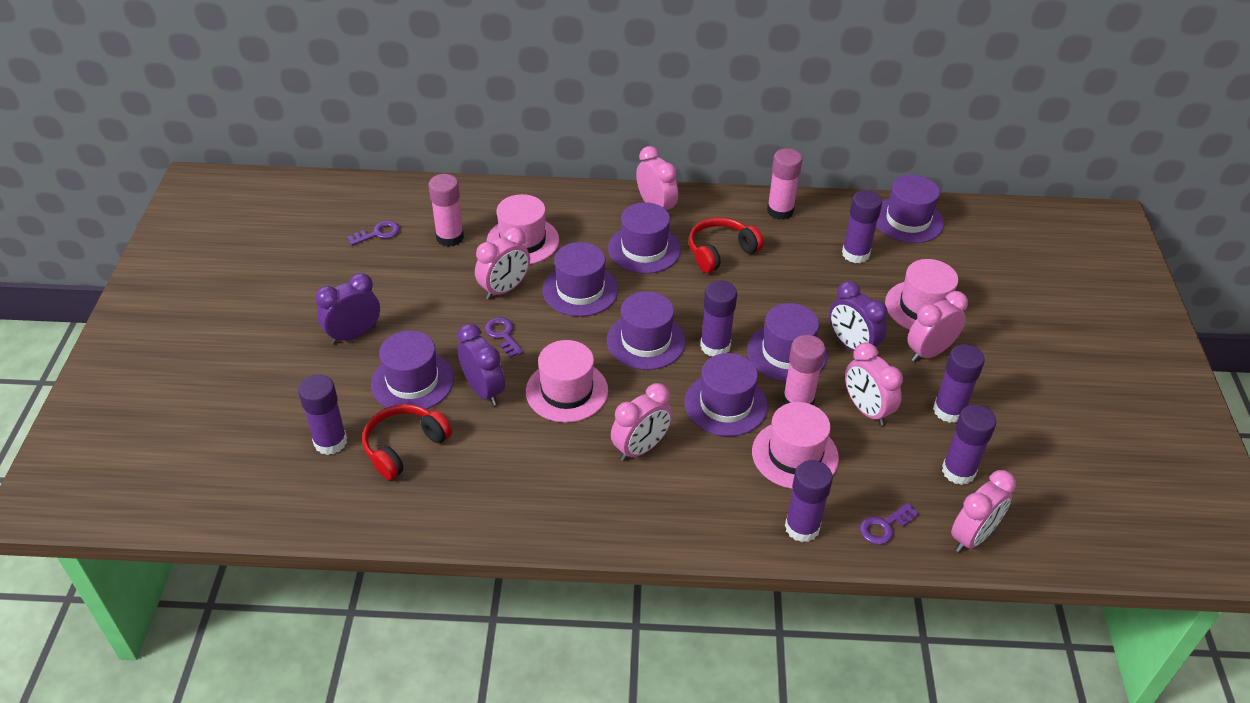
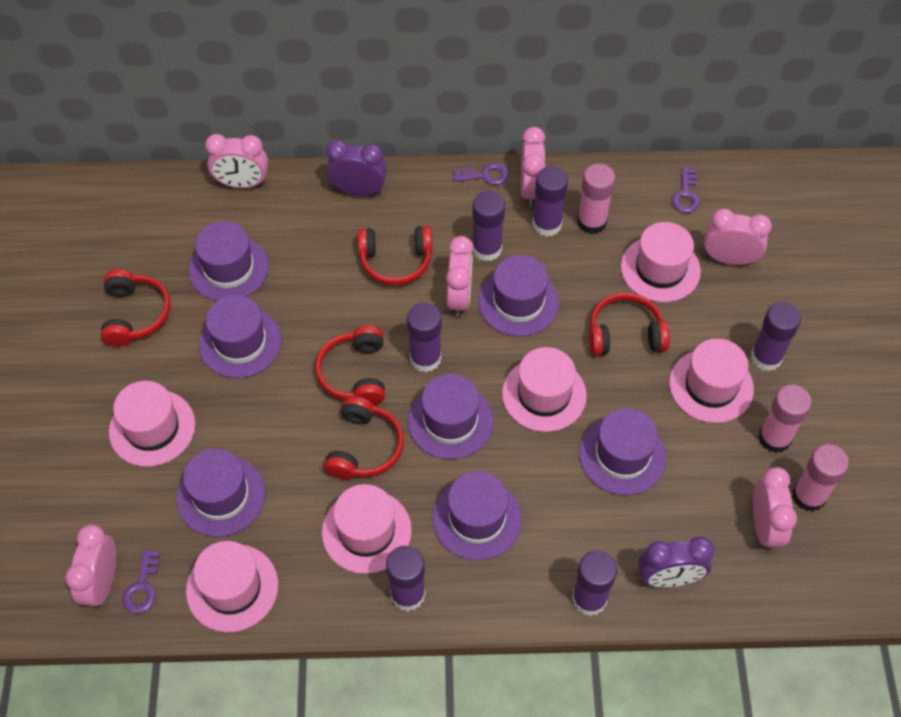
pink hat: 4 -> 6
purple clock: 3 -> 2
red headphones: 2 -> 5

